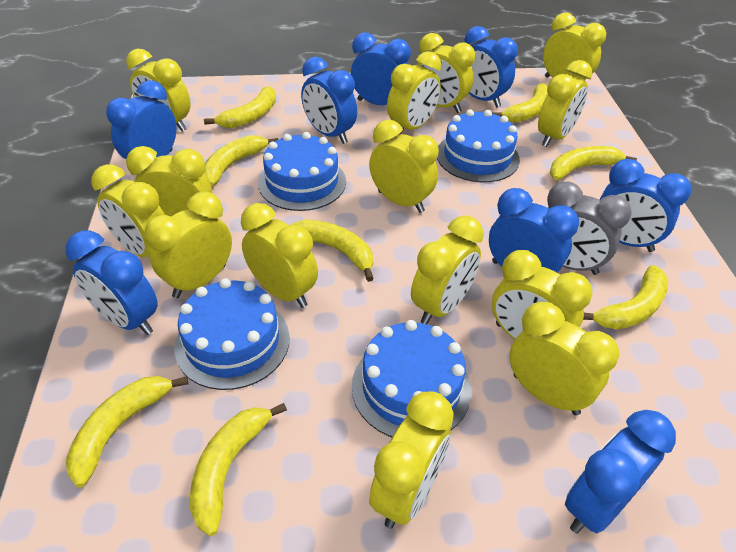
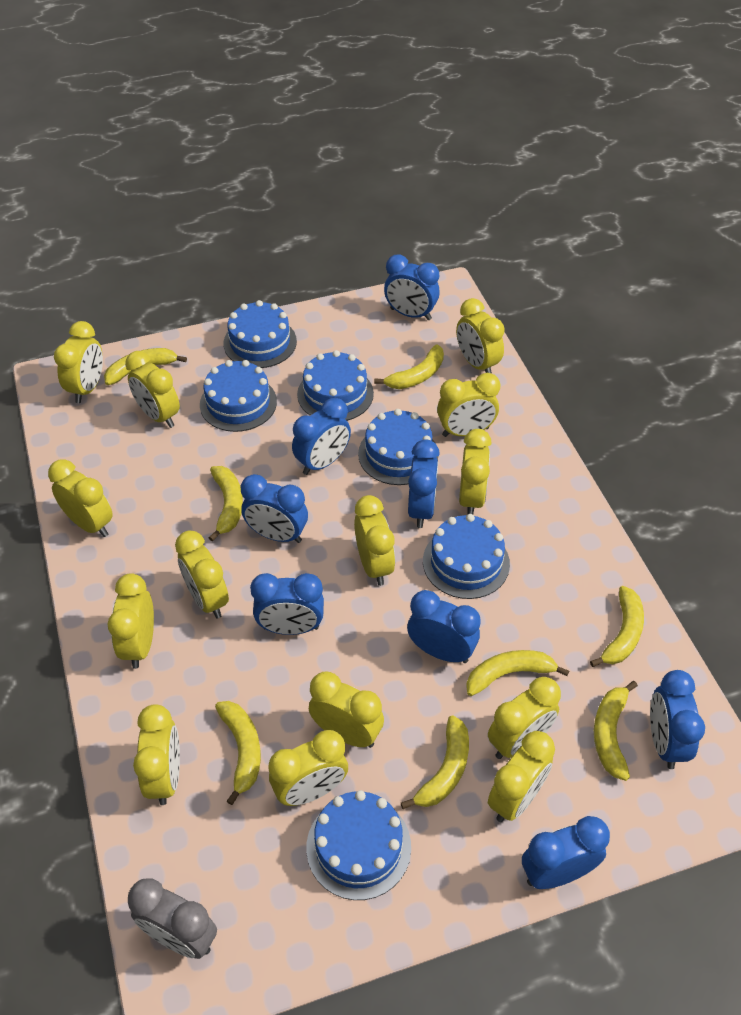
blue cake: 4 -> 6

